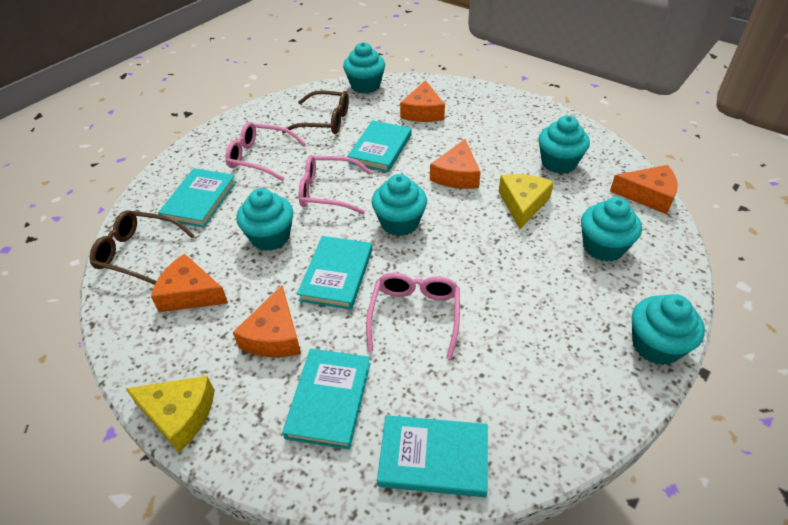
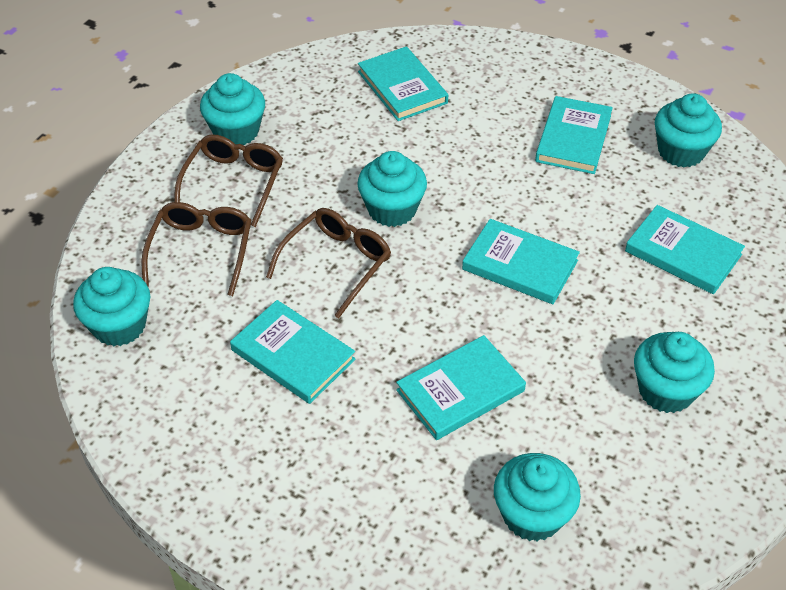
brown glasses: 2 -> 3
orange cheese: 5 -> 0
pink glasses: 3 -> 0
turquoise book: 5 -> 6
yellow cheese: 2 -> 0

